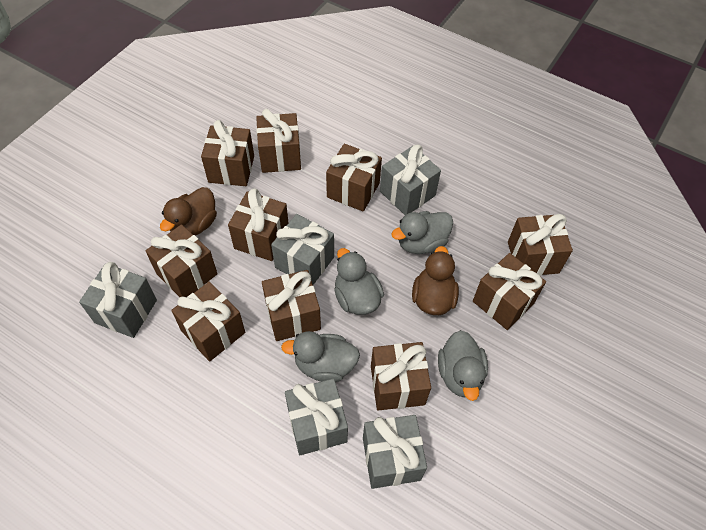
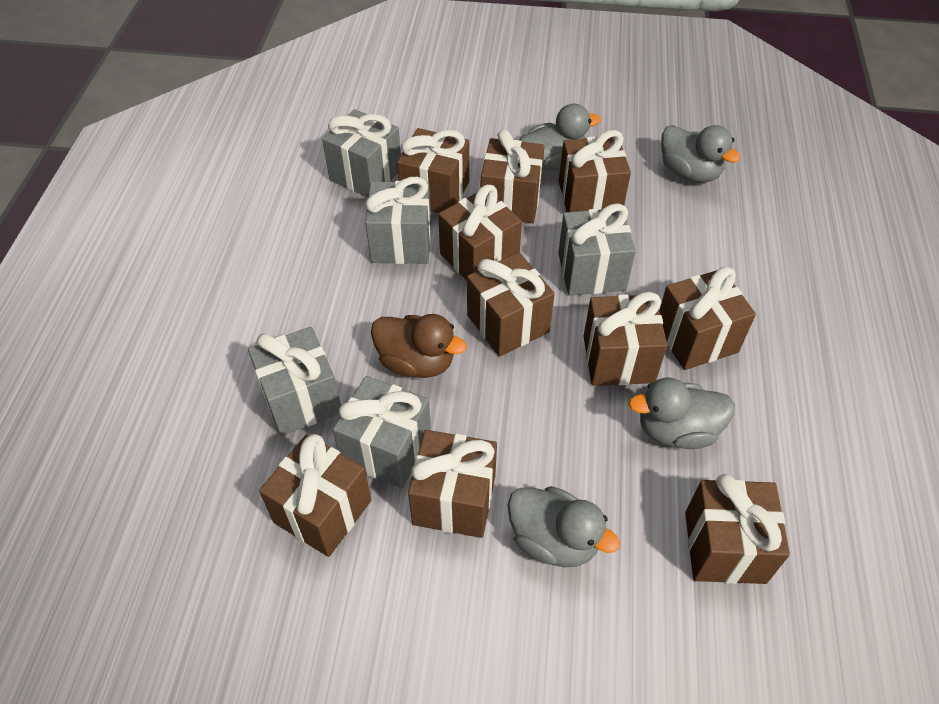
brown duck: 2 -> 1

